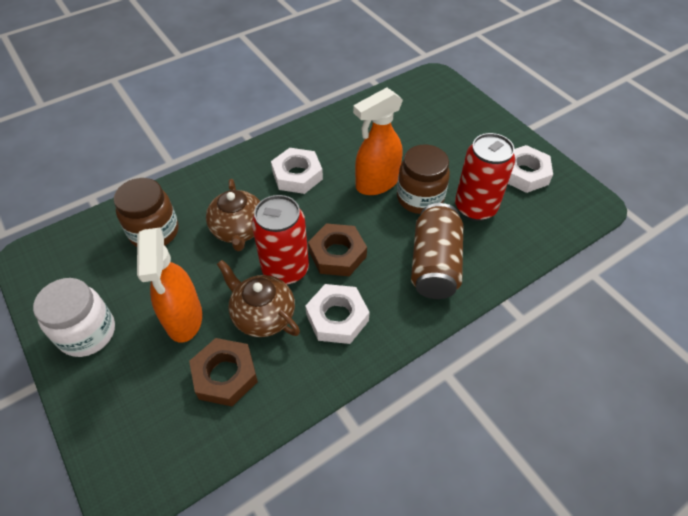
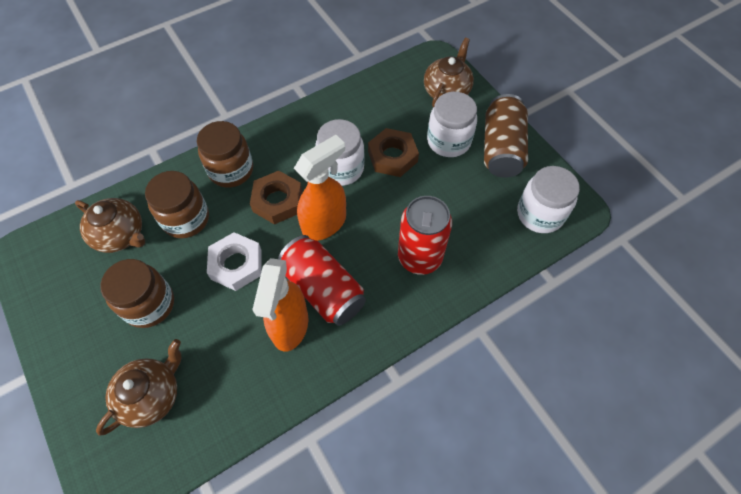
brown jar: 2 -> 3
brown teapot: 2 -> 3
white jar: 1 -> 3
white nut: 3 -> 1

